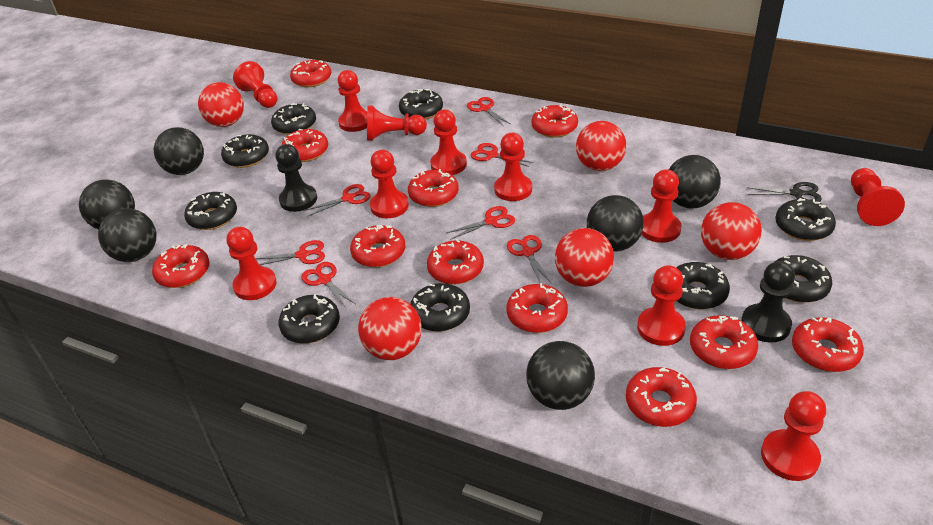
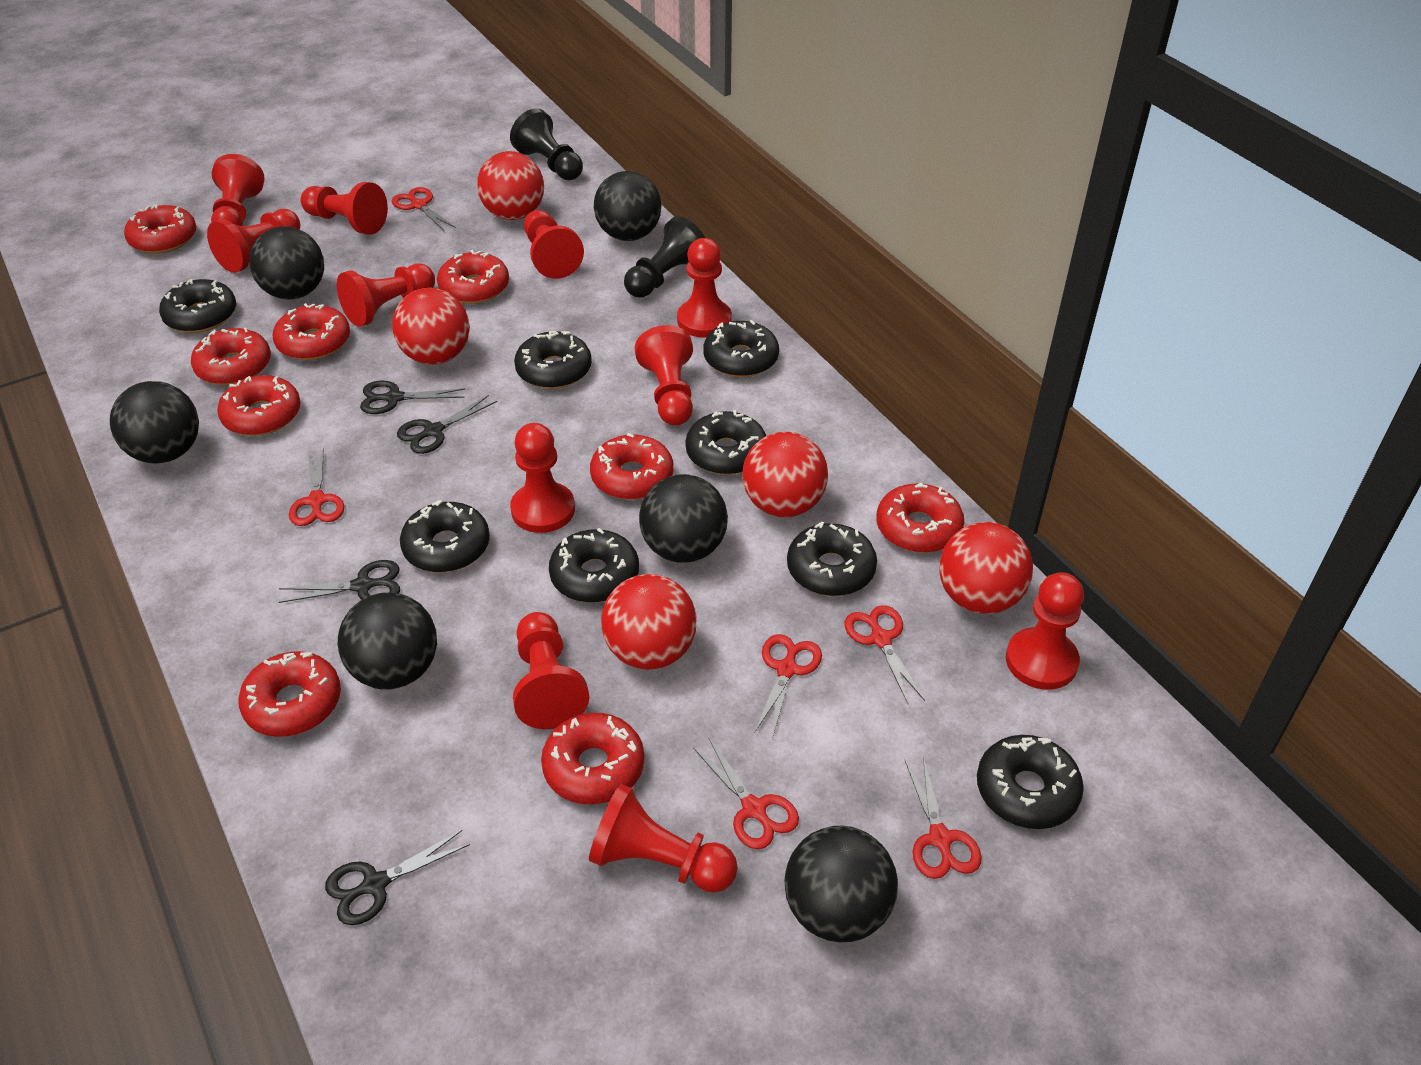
black donut: 9 -> 8
black scissors: 1 -> 4
red donut: 11 -> 9
red scissors: 7 -> 6

